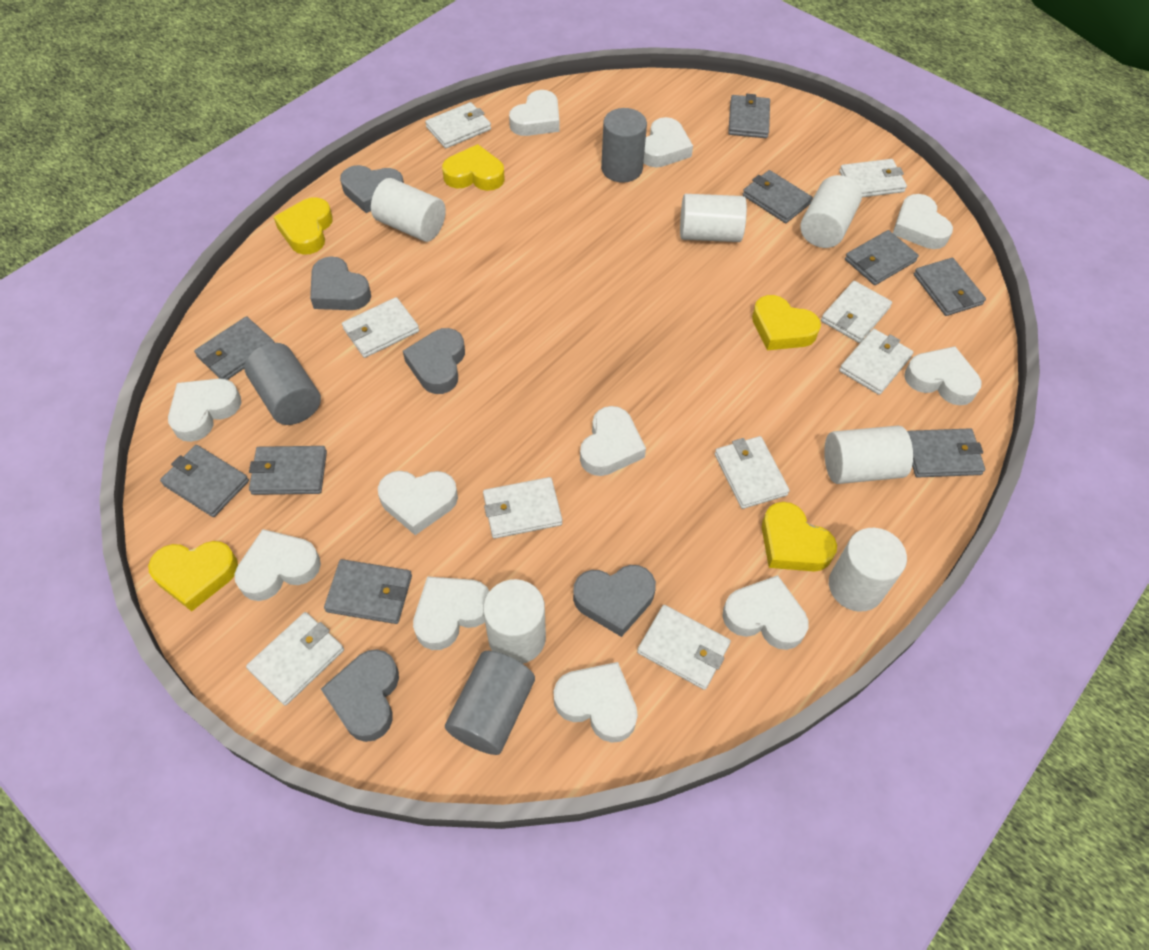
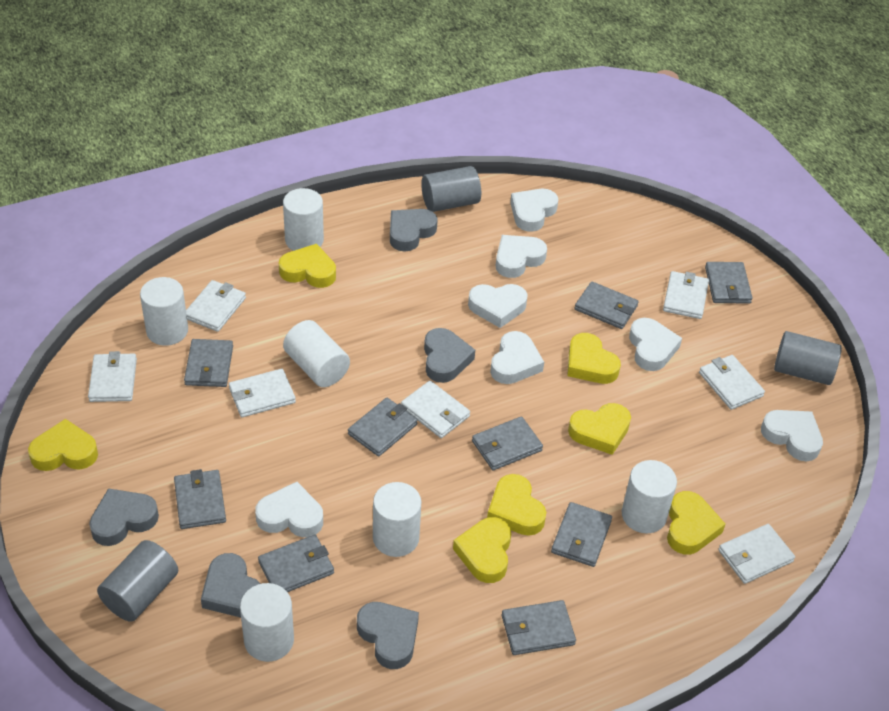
white heart: 11 -> 7
white wallet: 9 -> 7
yellow heart: 5 -> 7

